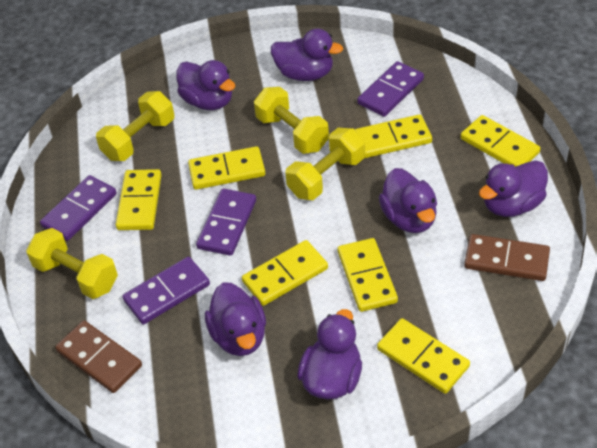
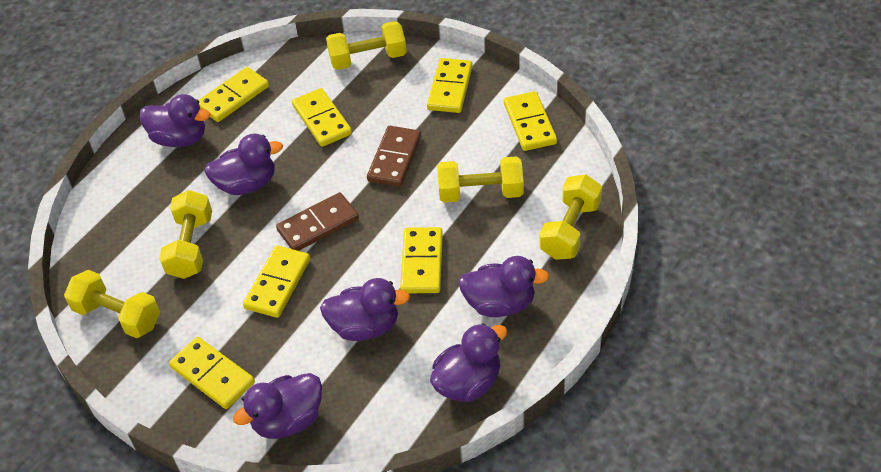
purple domino: 4 -> 0
yellow dumbbell: 4 -> 5

